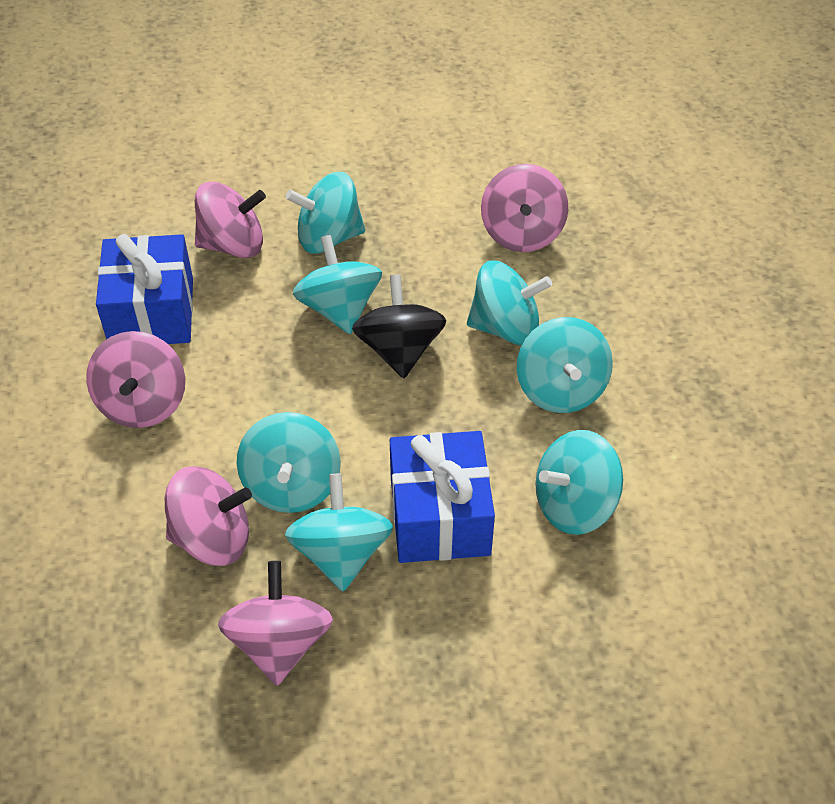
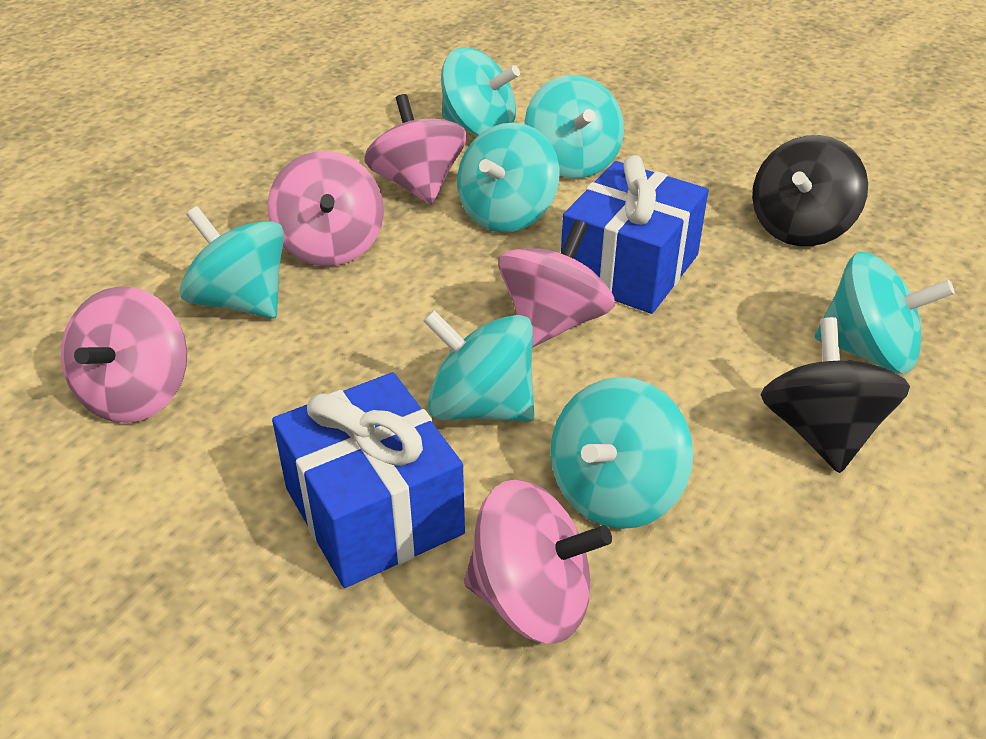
black spinning top: 1 -> 2

